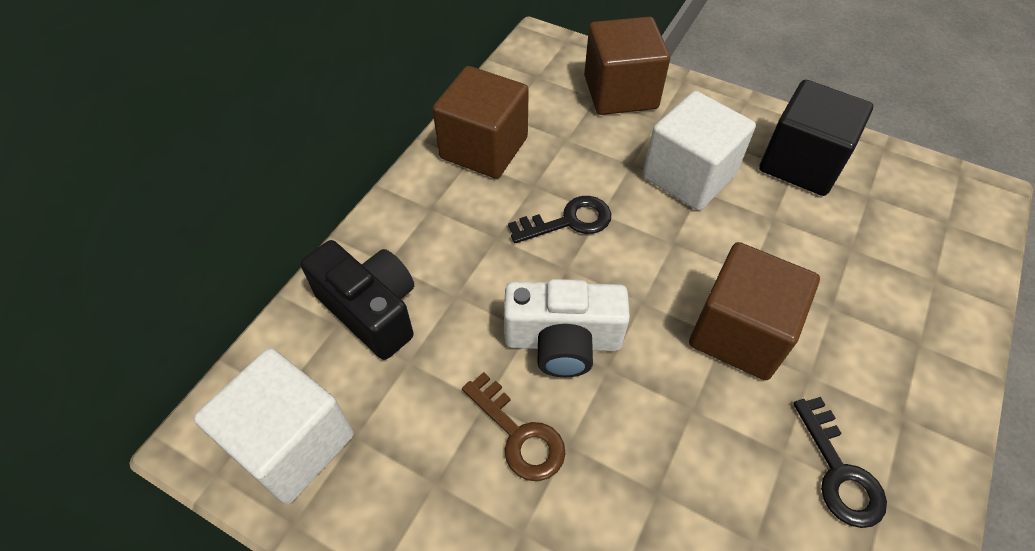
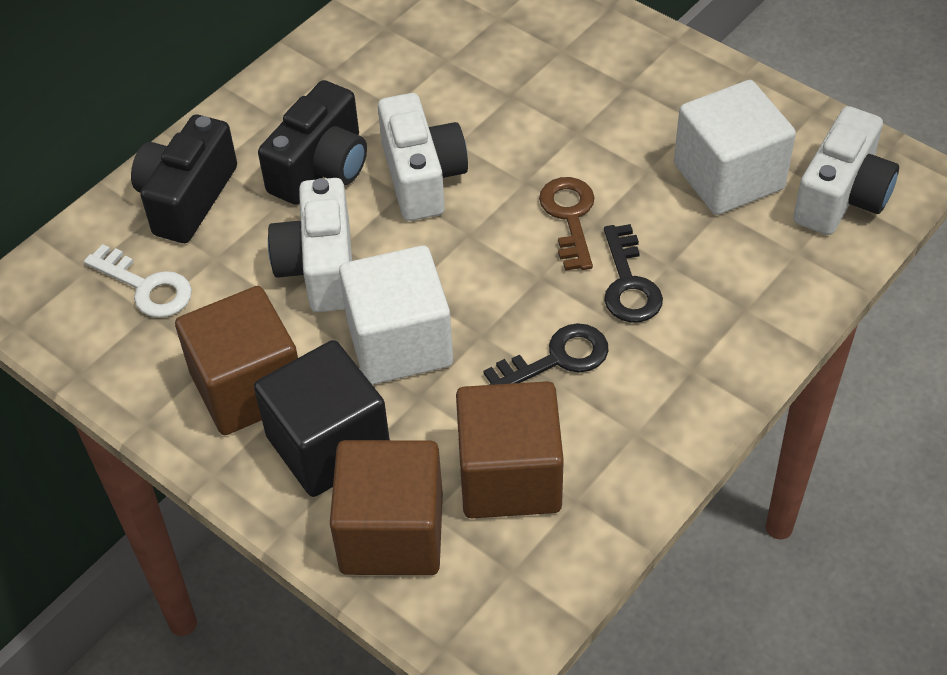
black camera: 1 -> 2
white camera: 1 -> 3
white key: 0 -> 1

